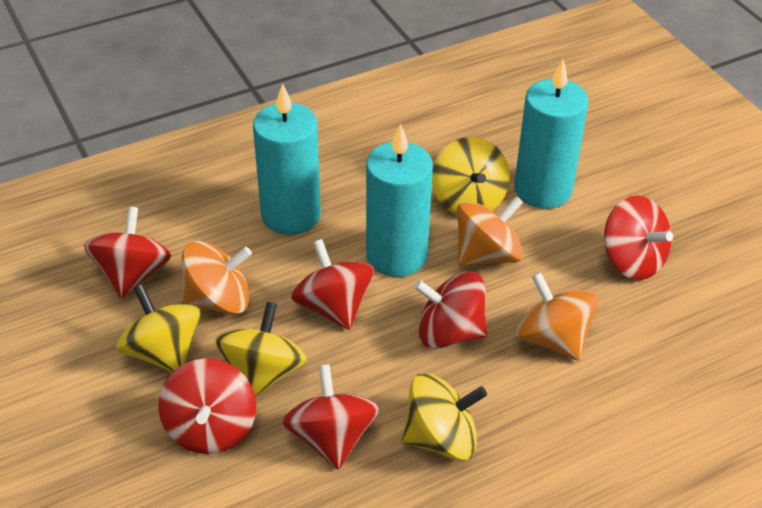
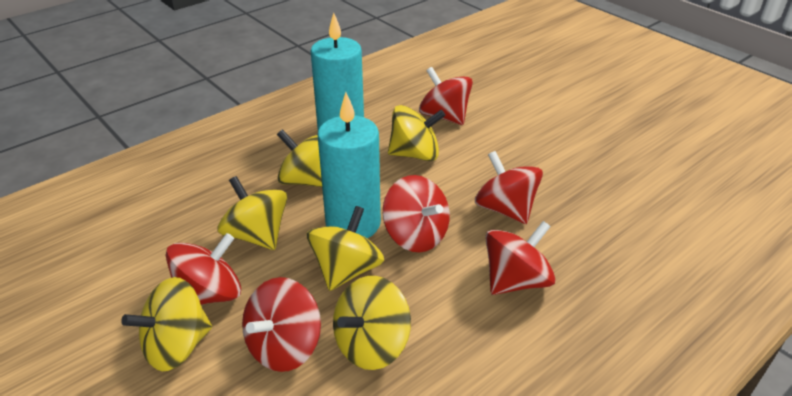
orange spinning top: 3 -> 0
turquoise candle: 3 -> 2
yellow spinning top: 4 -> 6

